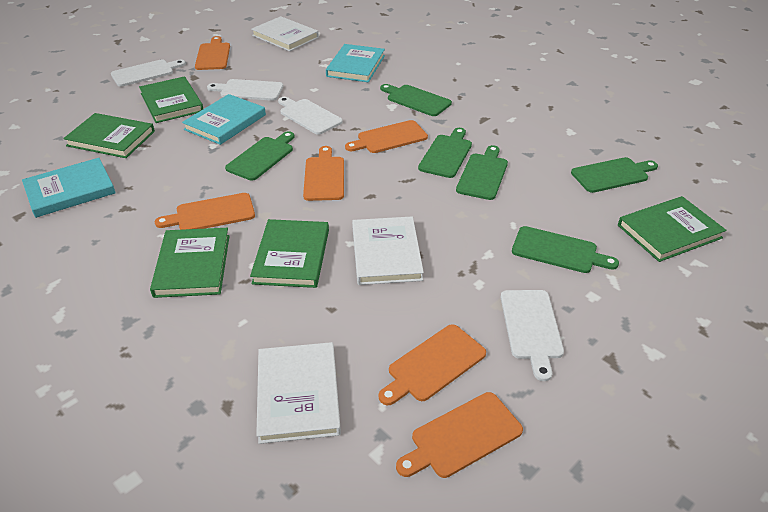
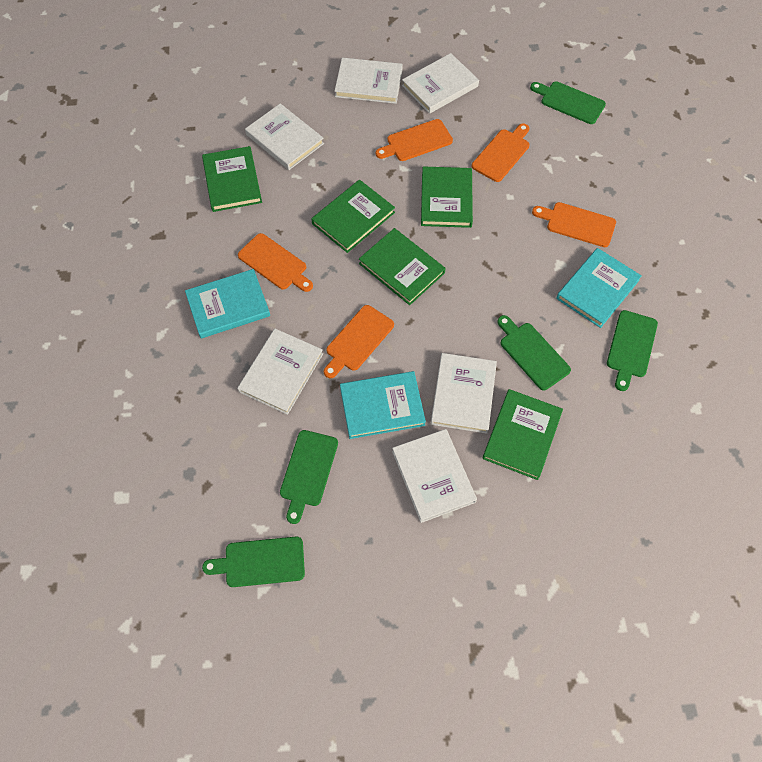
green cutting board: 6 -> 5
orange cutting board: 6 -> 5
white book: 3 -> 6
white cutting board: 4 -> 0

